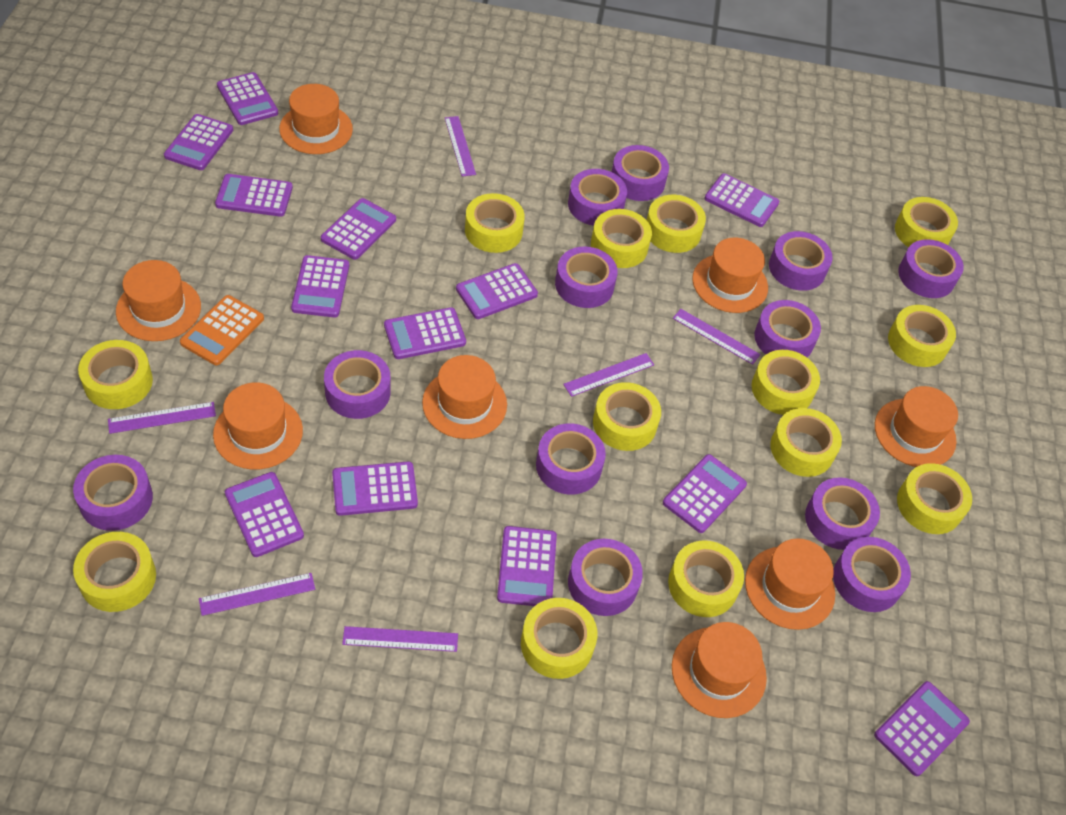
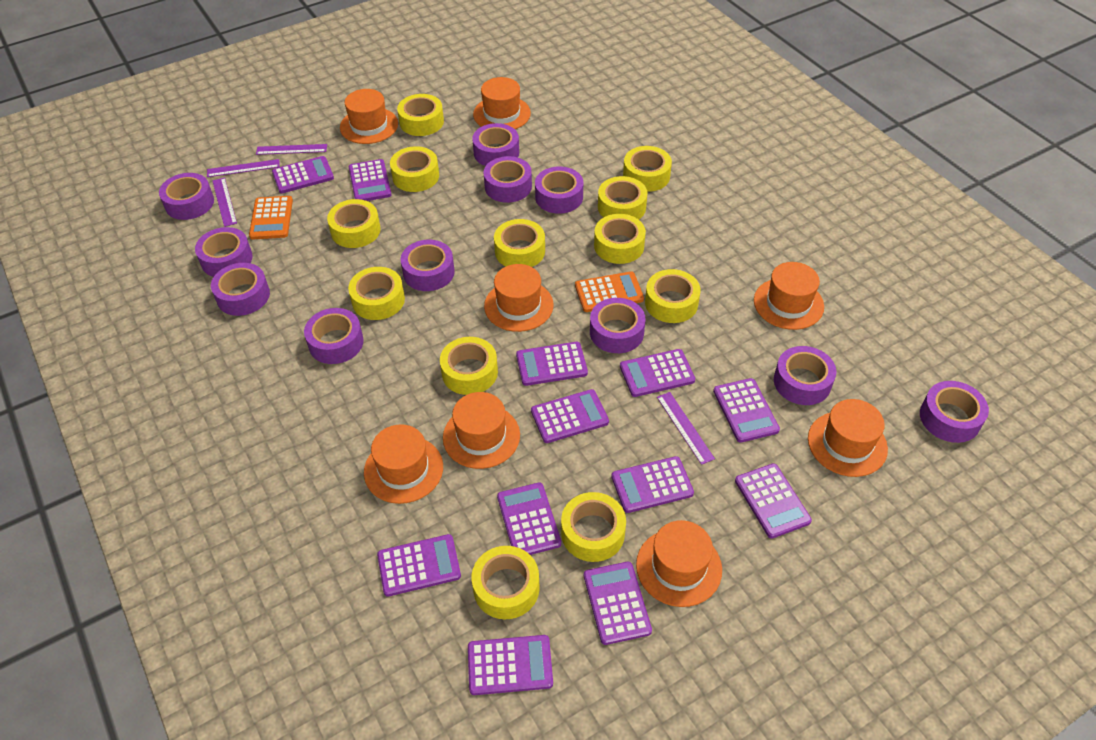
orange calculator: 1 -> 2
purple calculator: 13 -> 12
purple ruler: 6 -> 4
purple tape: 12 -> 11
yellow tape: 13 -> 12

